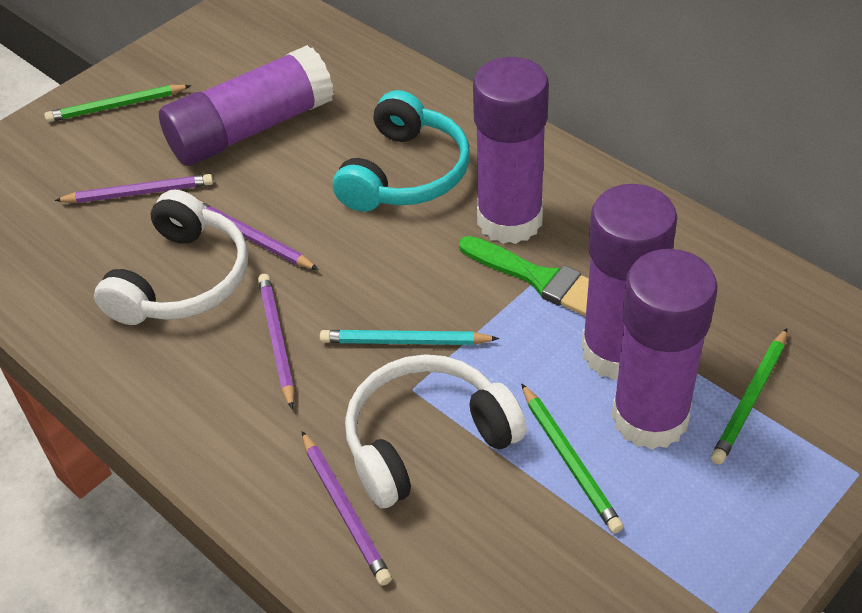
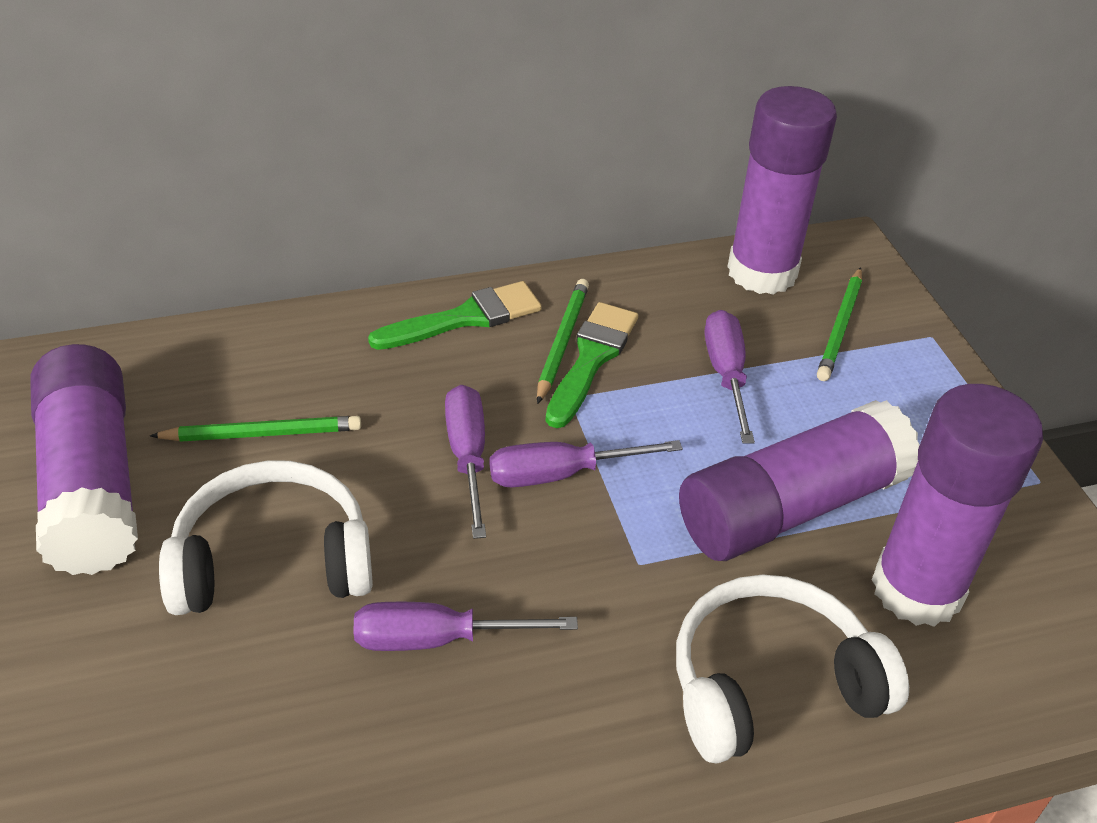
green brush: 1 -> 2
purple pencil: 4 -> 0
purple screwdriver: 0 -> 4
turquoise headphones: 1 -> 0
turquoise pencil: 1 -> 0

